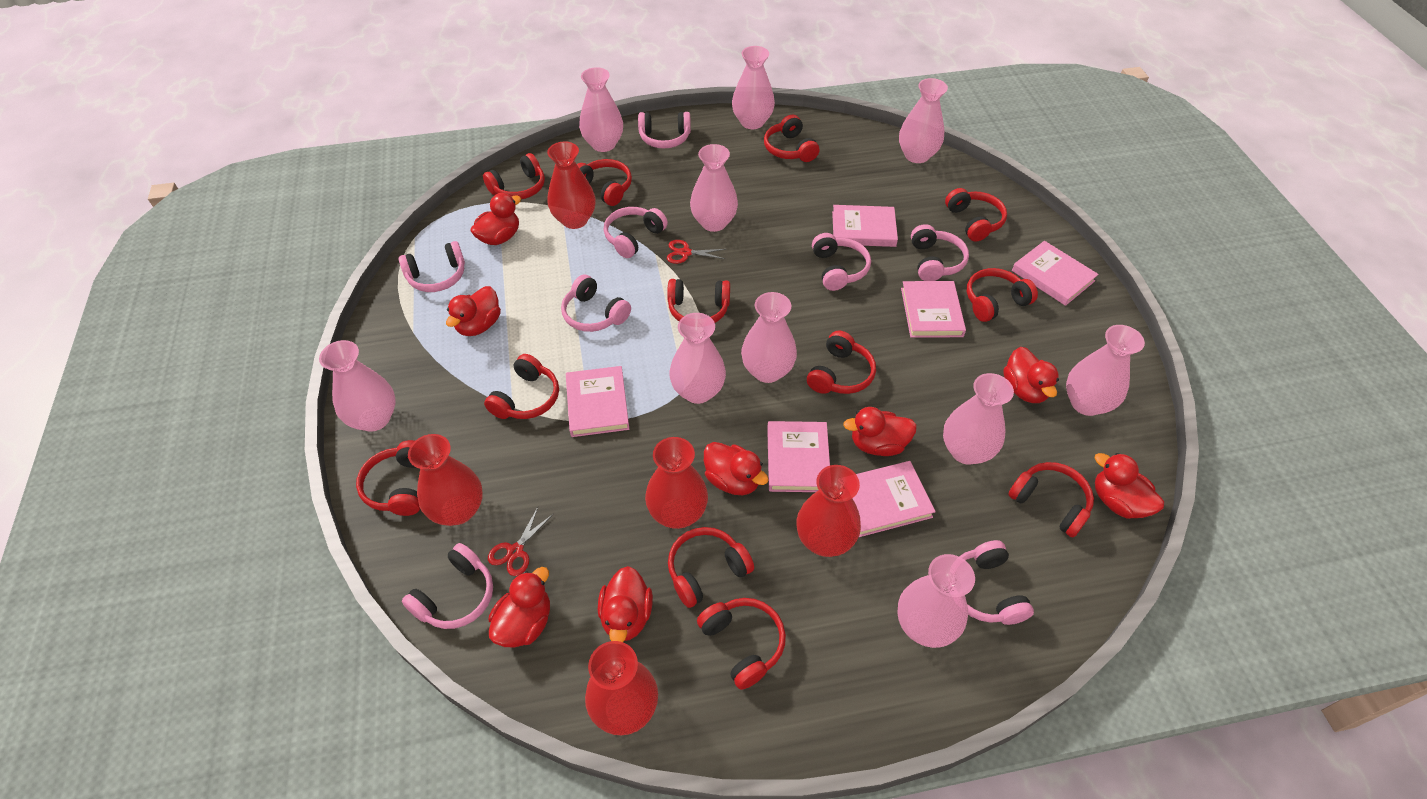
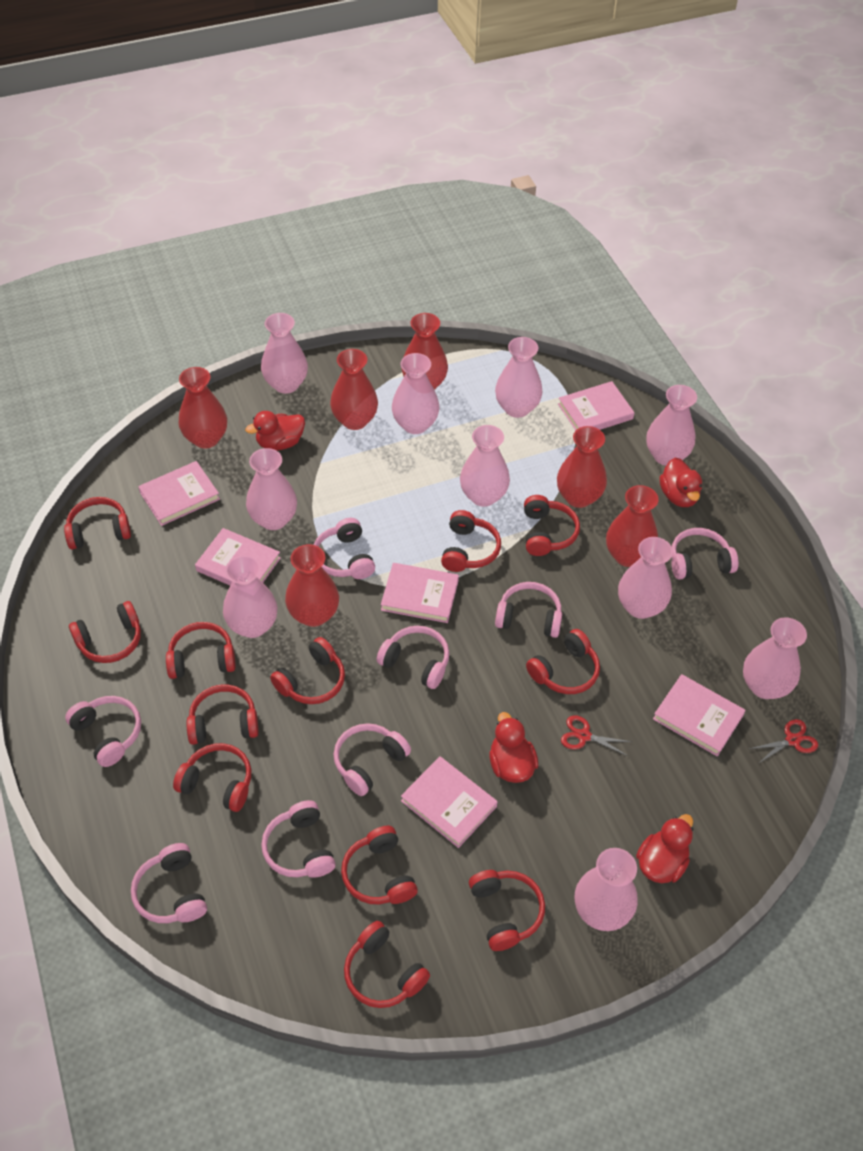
red duck: 8 -> 4
red vase: 5 -> 6

